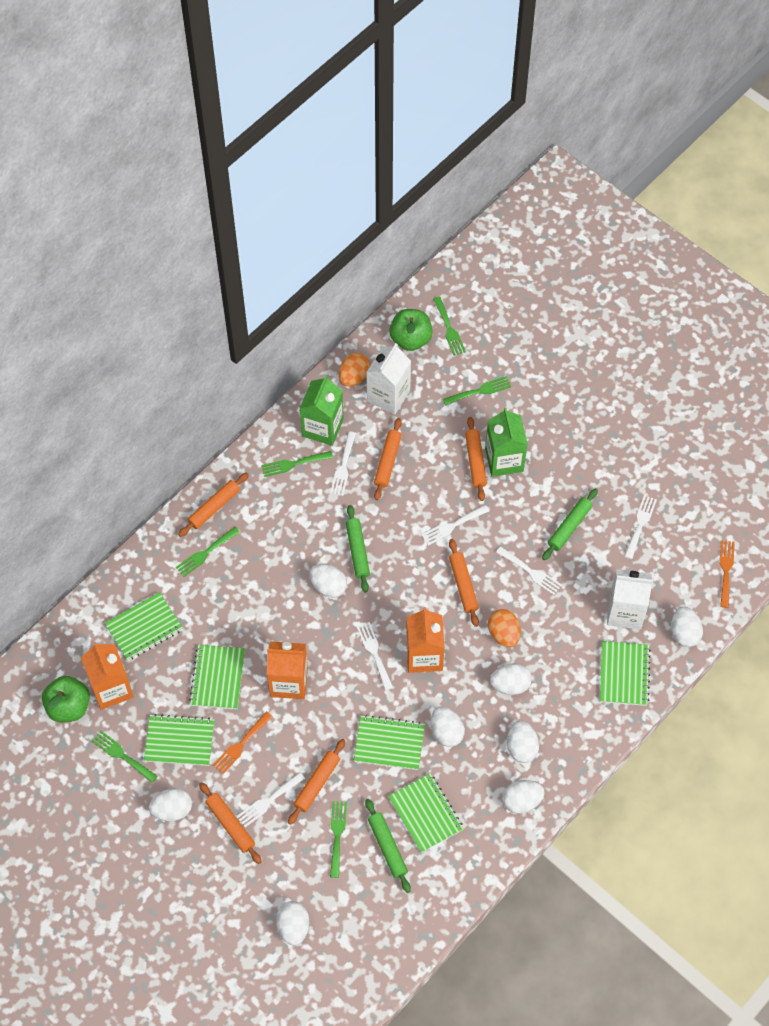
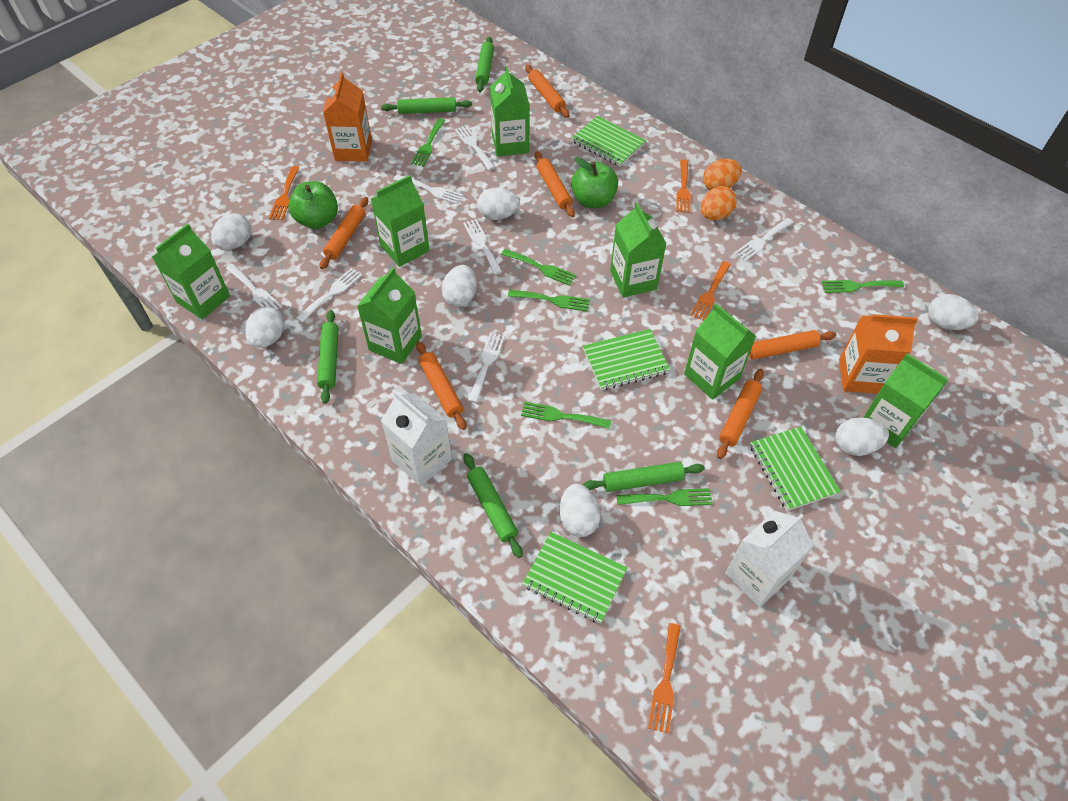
green carton: 2 -> 7
green notebook: 6 -> 4
green rolling pin: 3 -> 5
orange carton: 3 -> 2
orange fork: 2 -> 4
white egg: 8 -> 7
white fork: 6 -> 7

